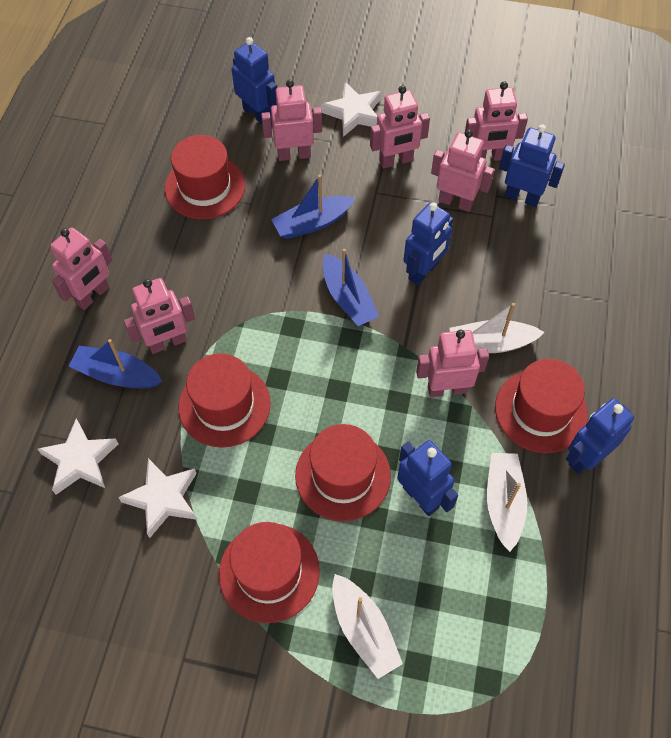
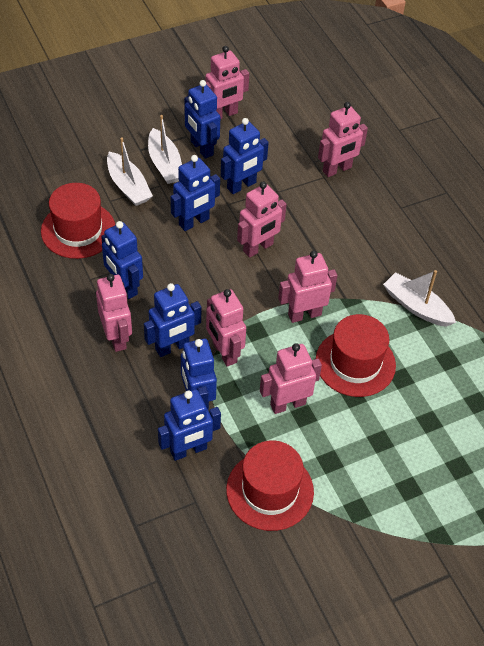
blue boat: 3 -> 0
blue robot: 5 -> 7
red hat: 5 -> 3
white star: 3 -> 0

